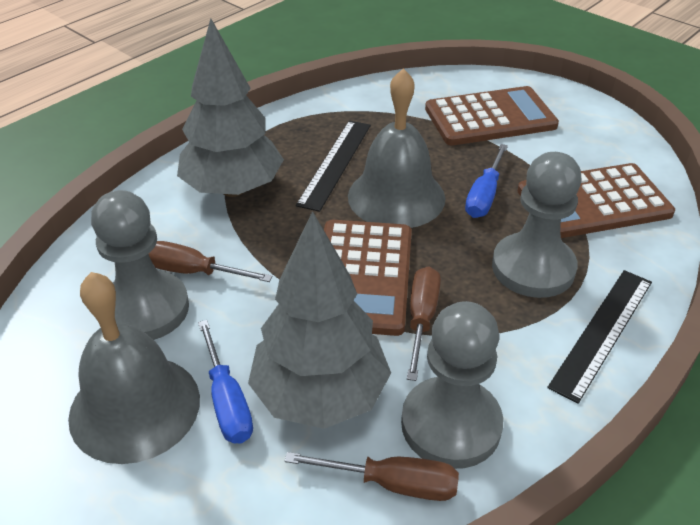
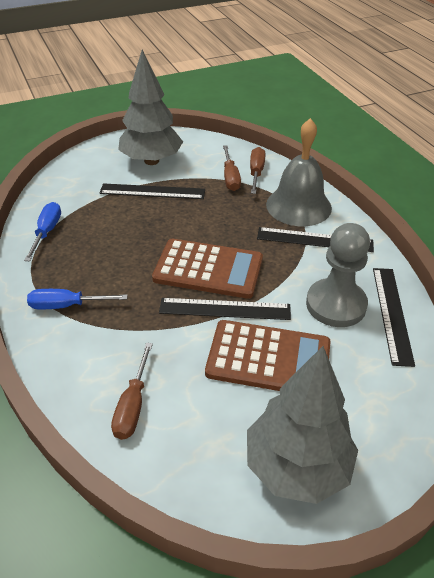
black ruler: 2 -> 4
brown calculator: 3 -> 2
grey bell: 2 -> 1
grey pawn: 3 -> 1

